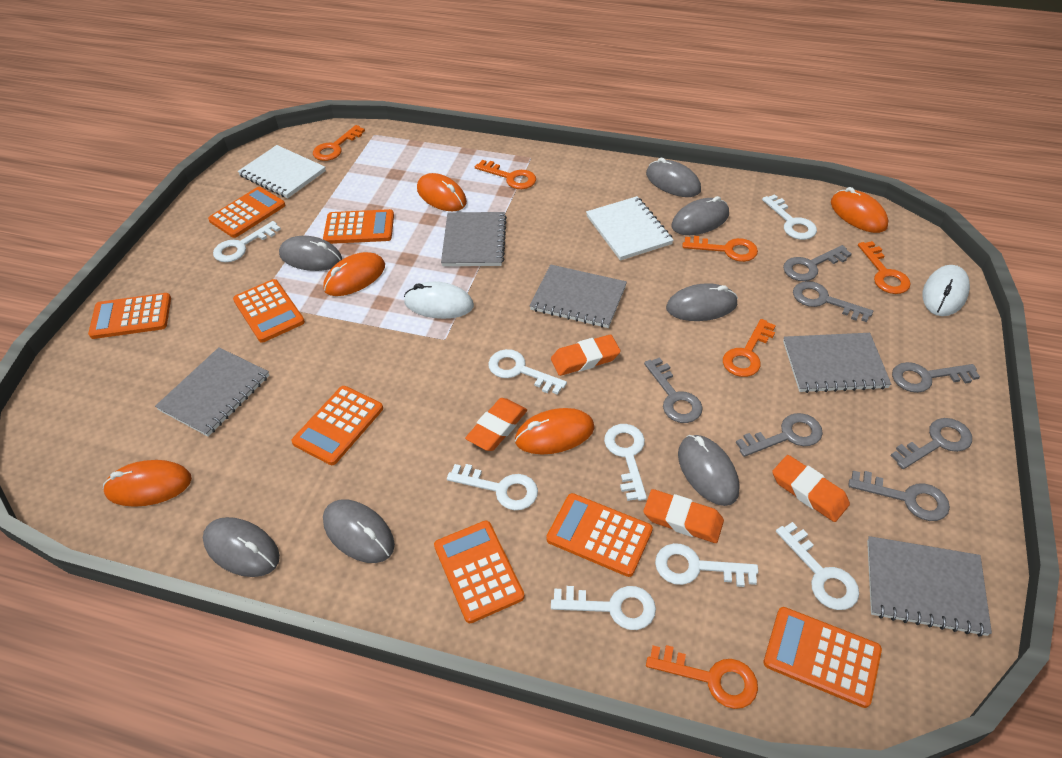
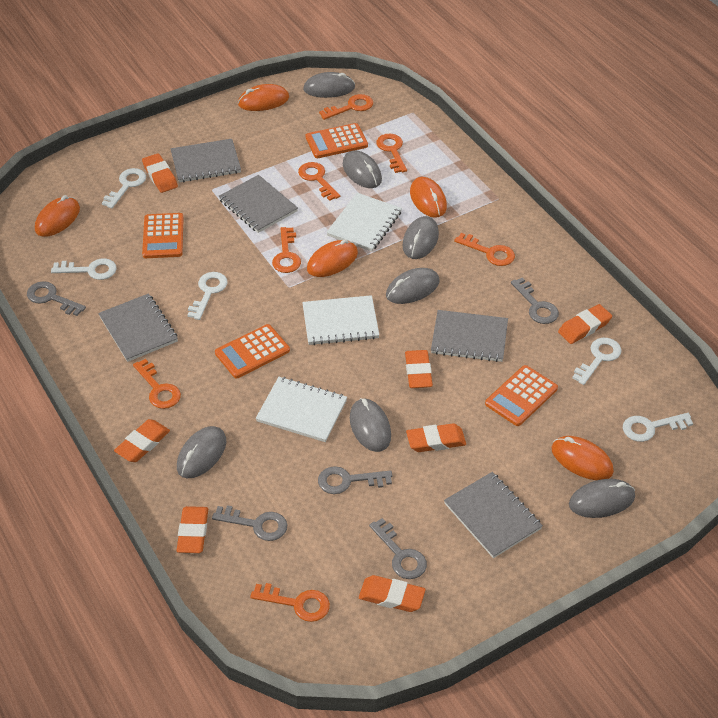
grey key: 7 -> 5
orange calculator: 8 -> 4
orange eraser: 4 -> 7
orange key: 6 -> 7
white key: 8 -> 5
white mouse: 2 -> 0
white notebook: 2 -> 3

